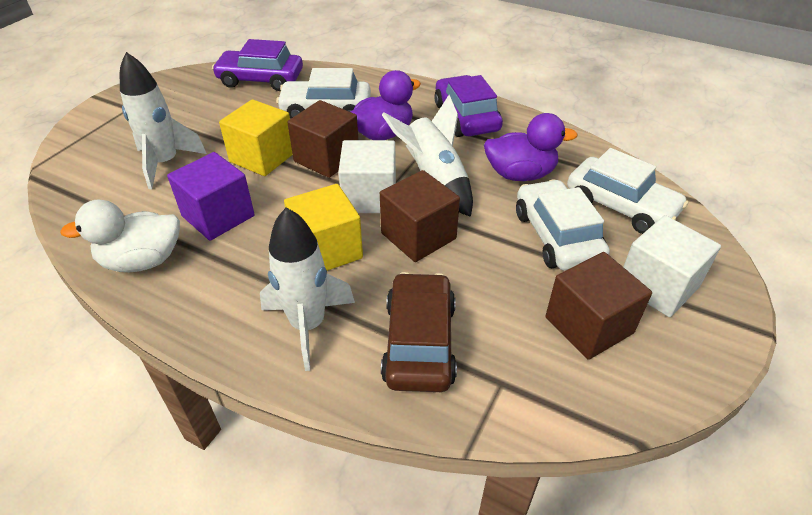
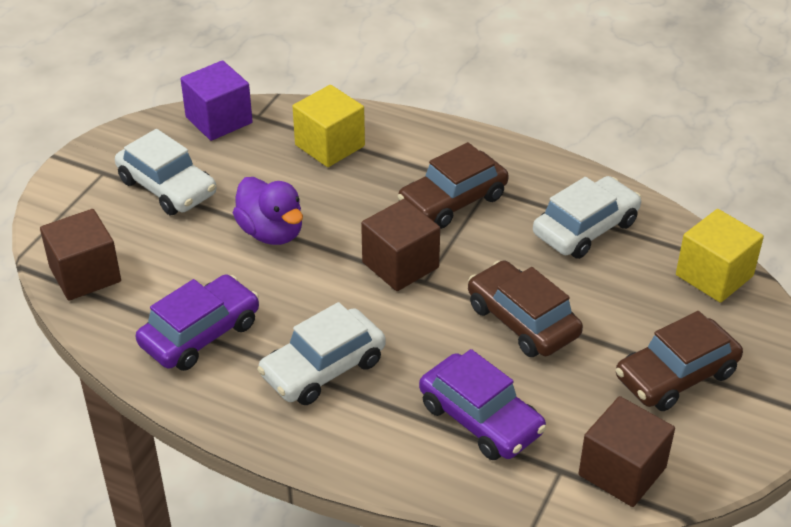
brown car: 1 -> 3
purple duck: 2 -> 1
white cube: 2 -> 0
white duck: 1 -> 0
white rocket: 3 -> 0

